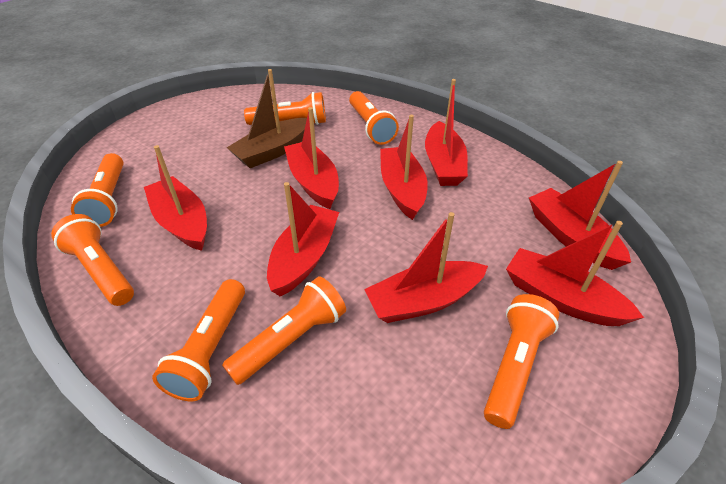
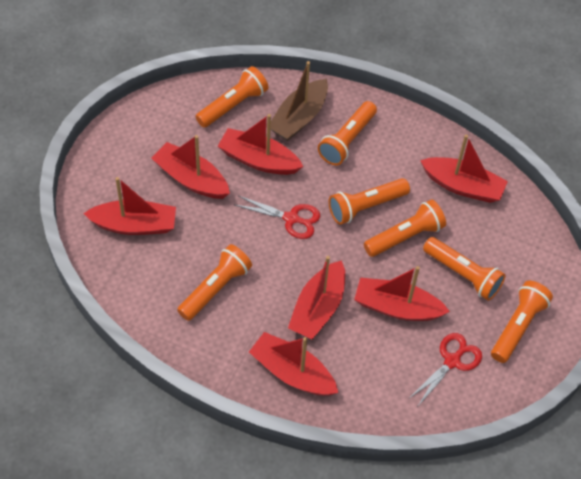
red boat: 8 -> 7
red scissors: 0 -> 2

